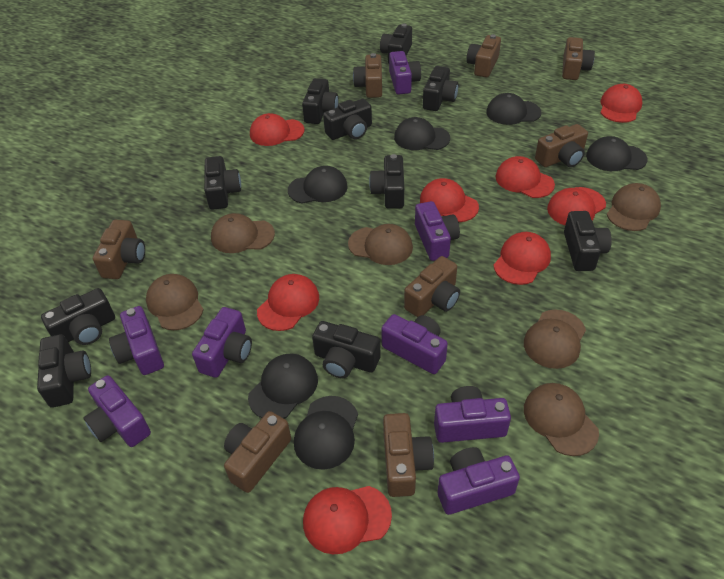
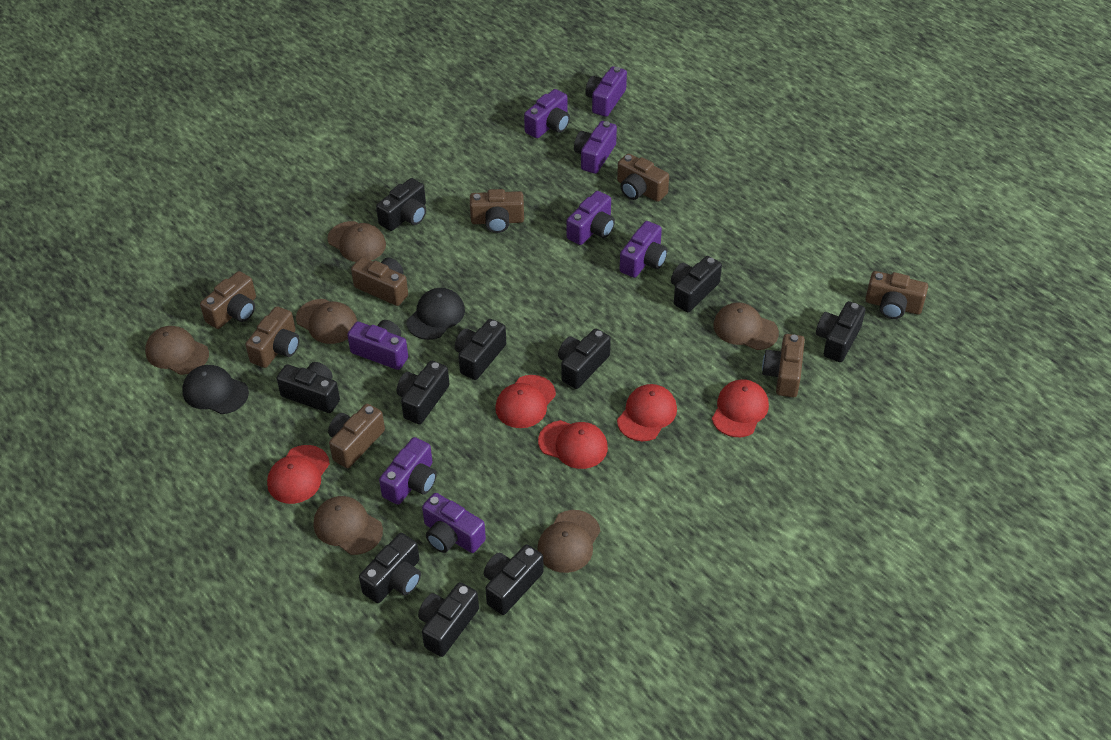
black cap: 6 -> 2
red cap: 8 -> 5

